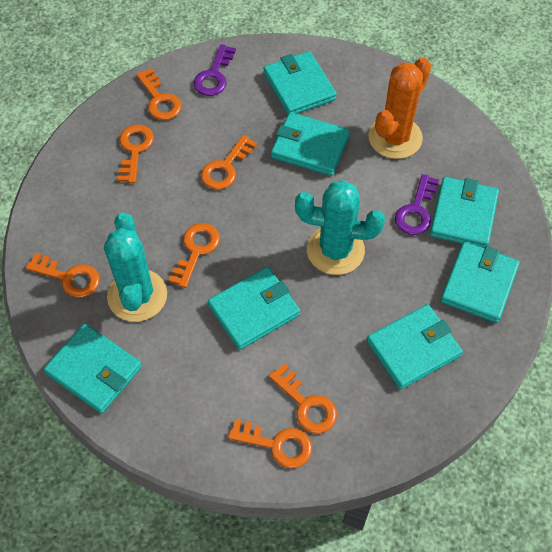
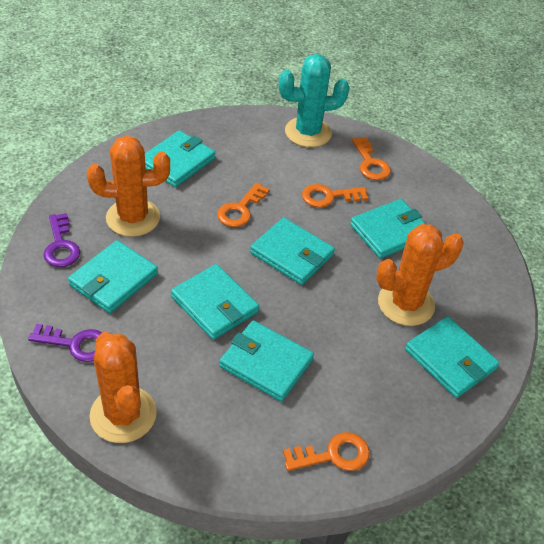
orange cactus: 1 -> 3
orange key: 7 -> 4
turquoise cactus: 2 -> 1

